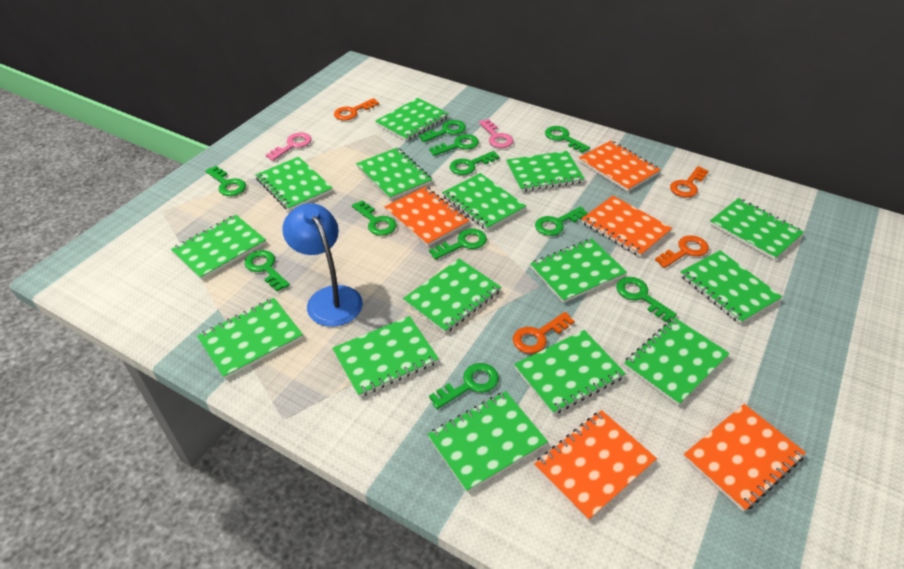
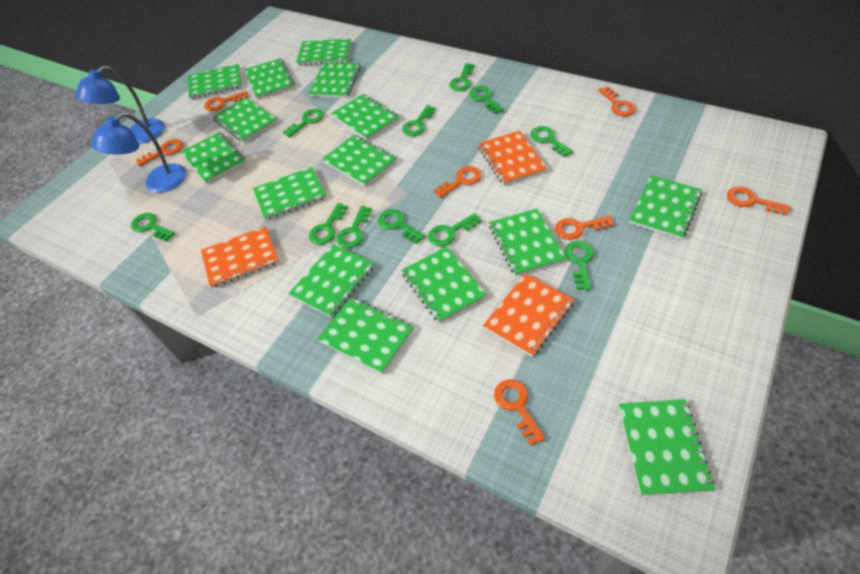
blue lamp: 1 -> 2
orange key: 4 -> 7
orange notebook: 5 -> 3
pink key: 2 -> 0

